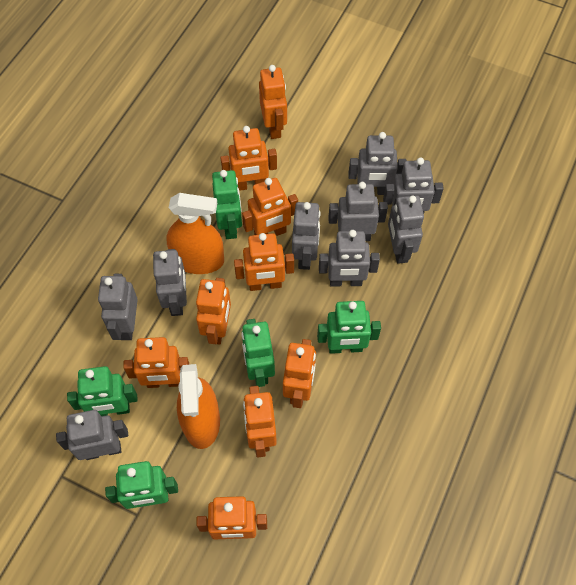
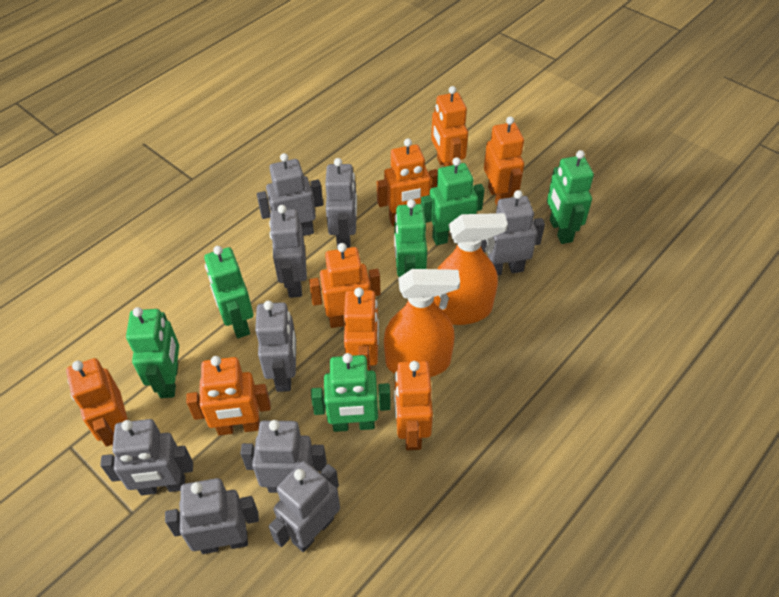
green robot: 5 -> 6
orange robot: 9 -> 8

